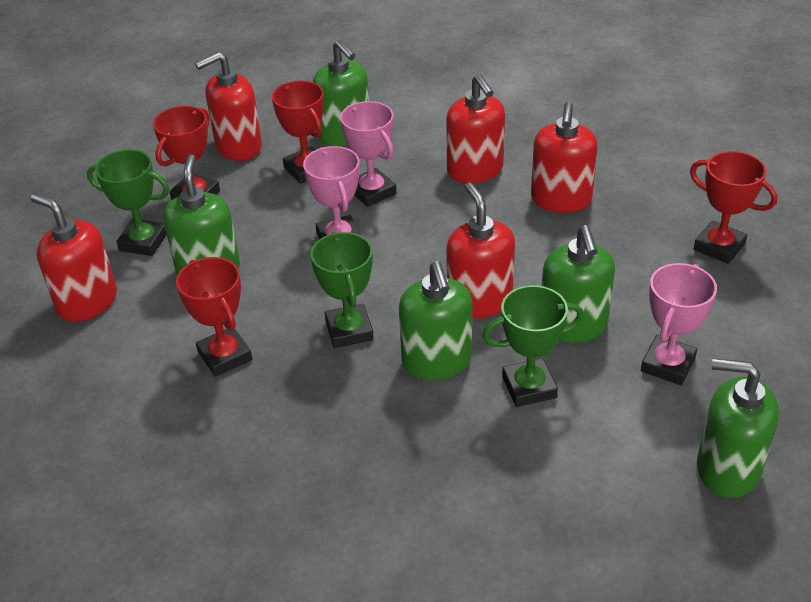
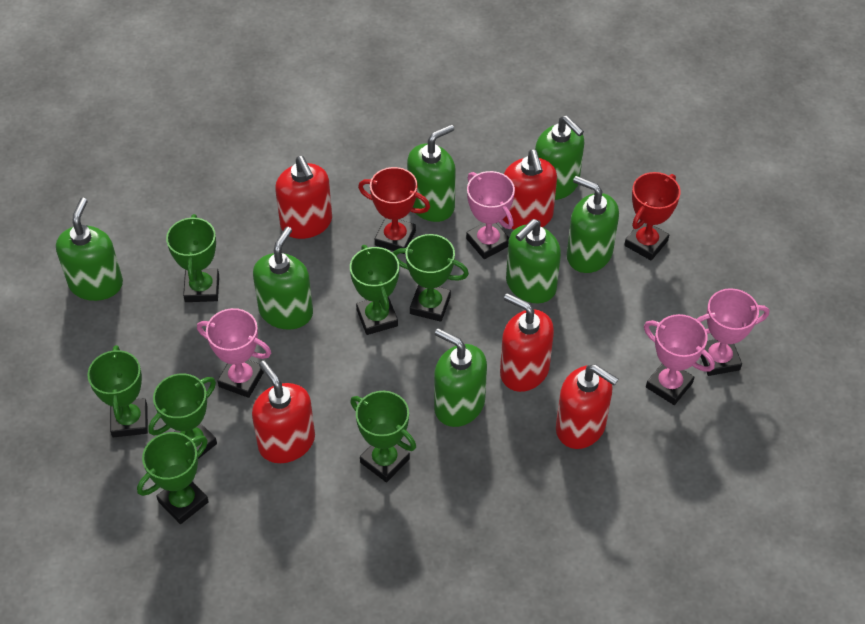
green soap dispenser: 5 -> 7
green trophy: 3 -> 7
pink trophy: 3 -> 4
red trophy: 4 -> 2

